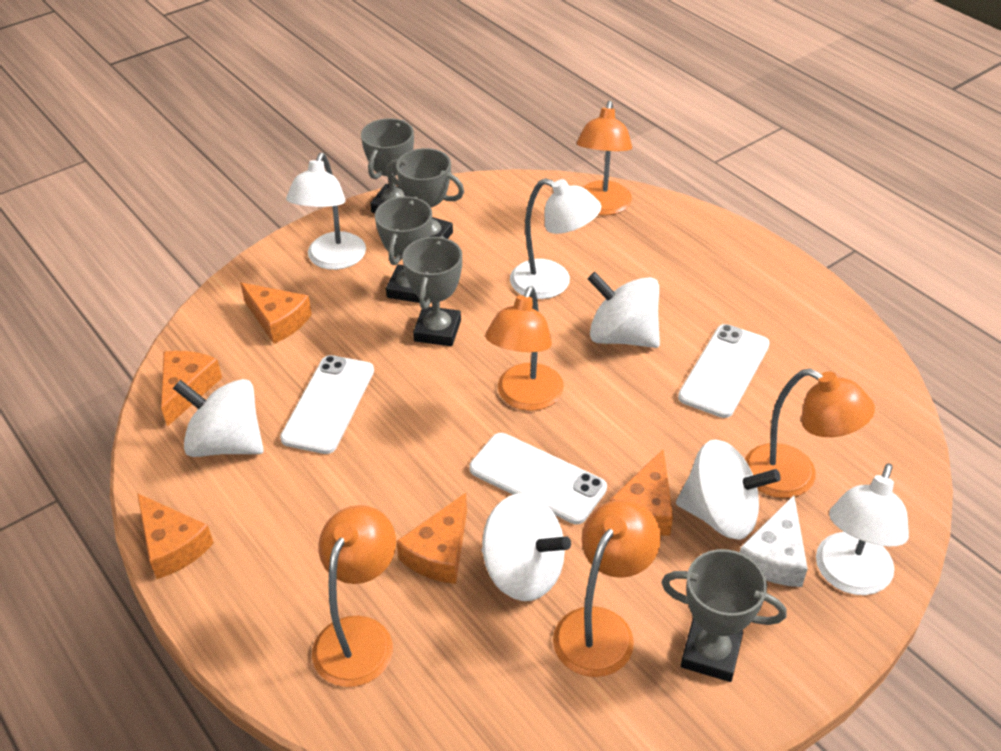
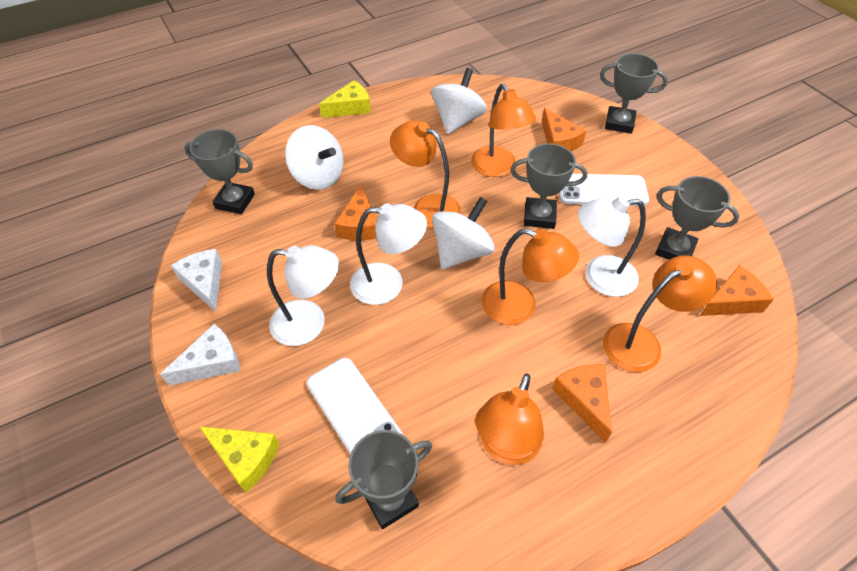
orange cheese: 5 -> 4
white cheese: 1 -> 2
white phone: 3 -> 2
white spinning top: 4 -> 3
yellow cheese: 0 -> 2

